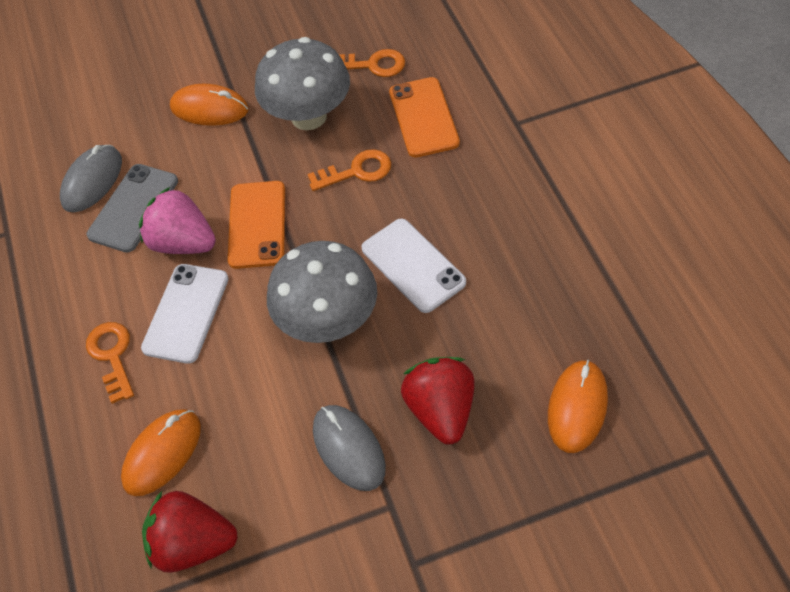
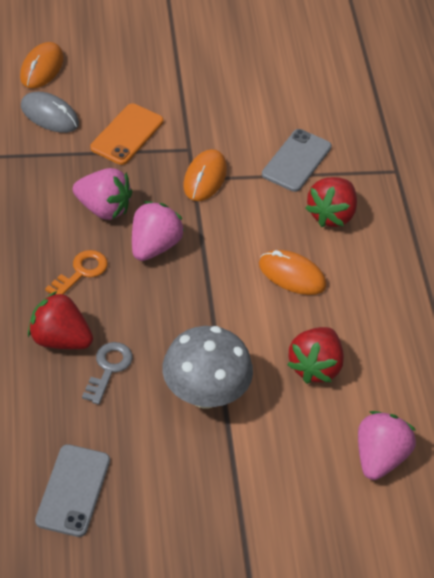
grey key: 0 -> 1
grey mouse: 2 -> 1
grey mushroom: 2 -> 1
grey phone: 1 -> 2
orange key: 3 -> 1
orange phone: 2 -> 1
pink strawberry: 1 -> 3
red strawberry: 2 -> 3
white phone: 2 -> 0

